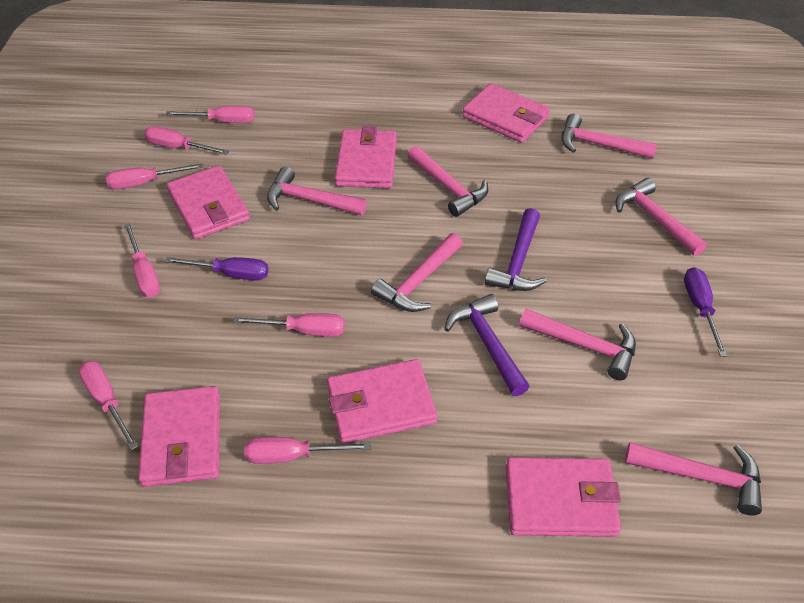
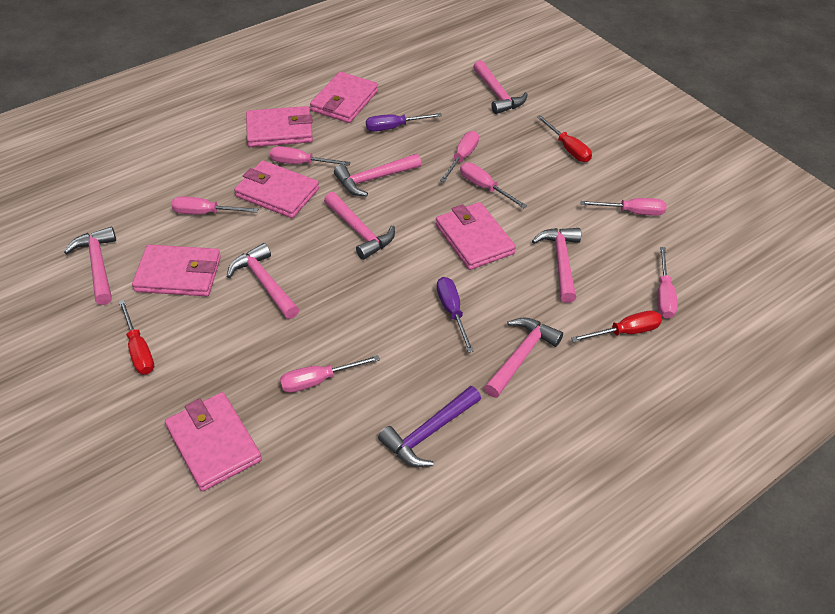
purple hammer: 2 -> 1
red screwdriver: 0 -> 3

